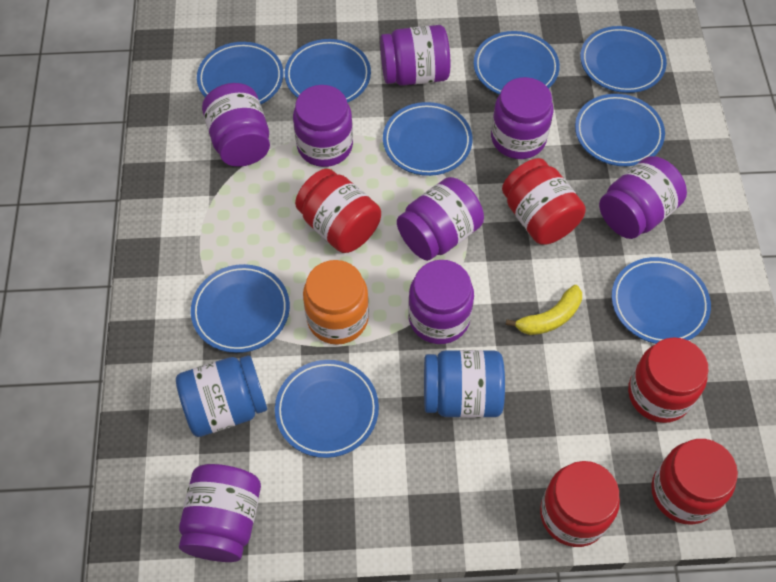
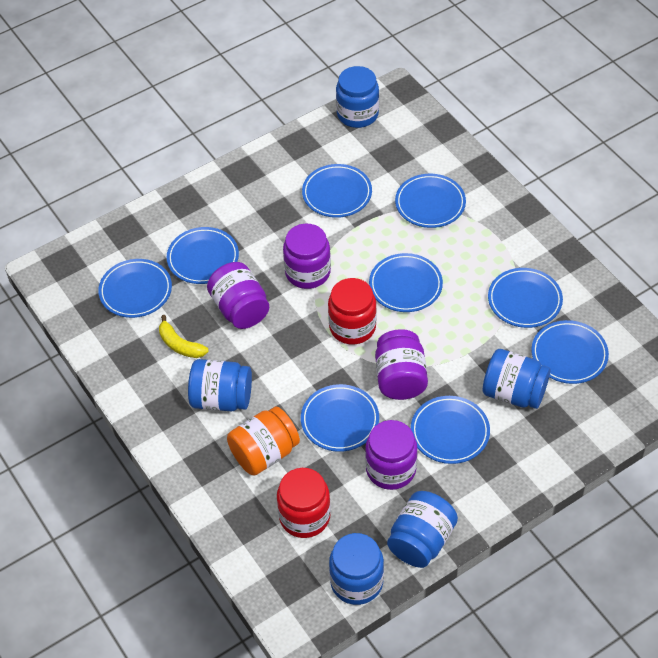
blue jar: 2 -> 5
purple jar: 8 -> 4
red jar: 5 -> 2

